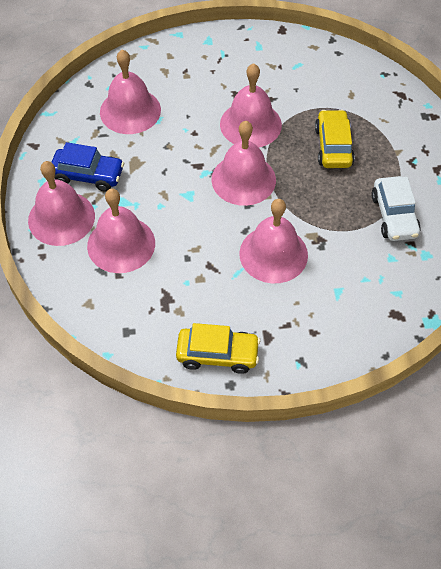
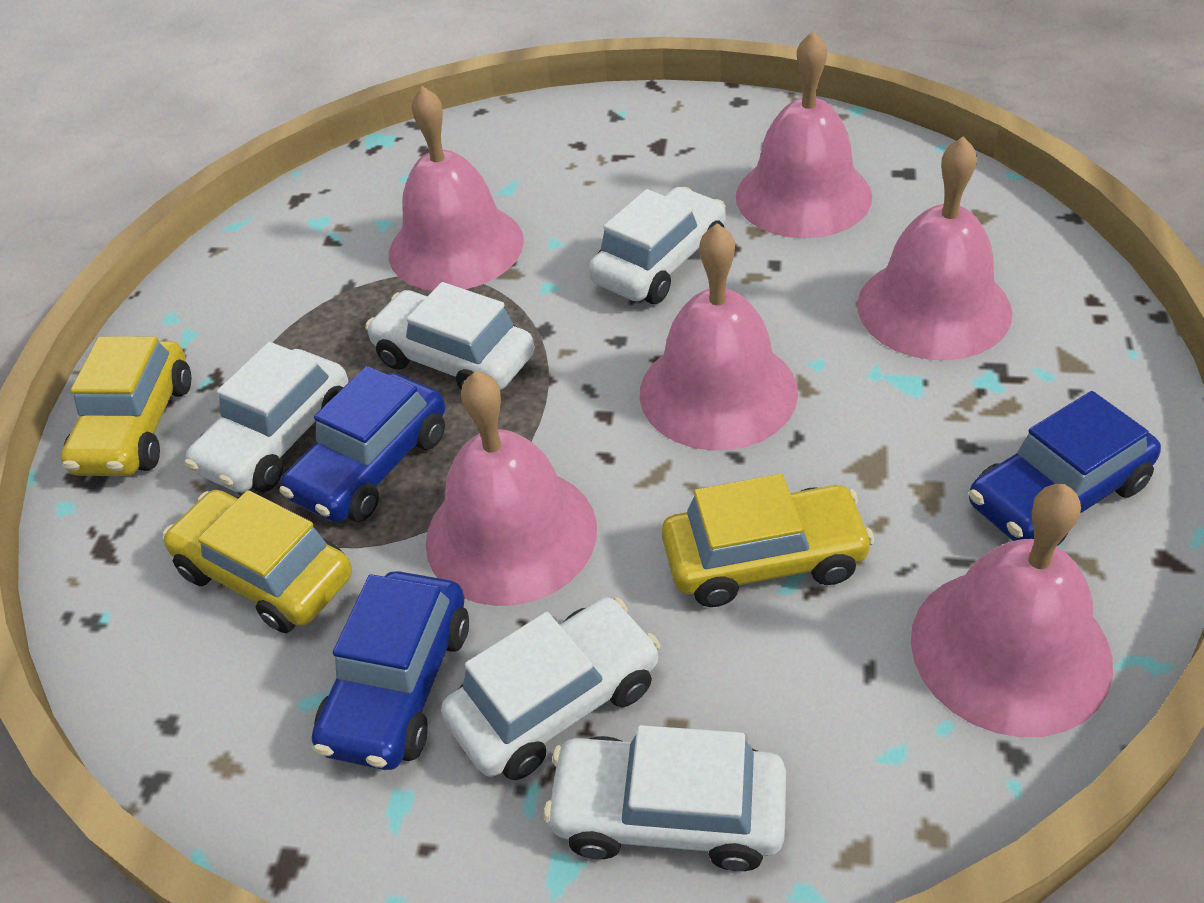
blue car: 1 -> 3
white car: 1 -> 5
yellow car: 2 -> 3

